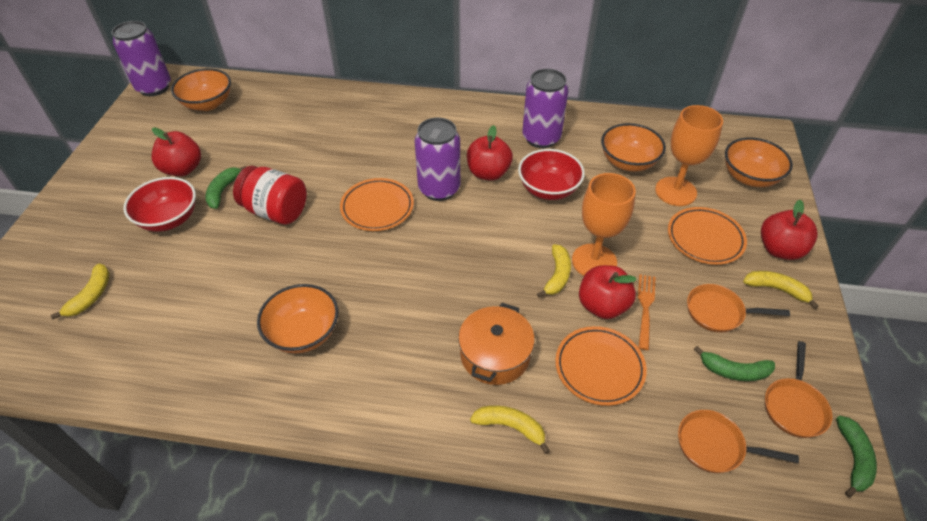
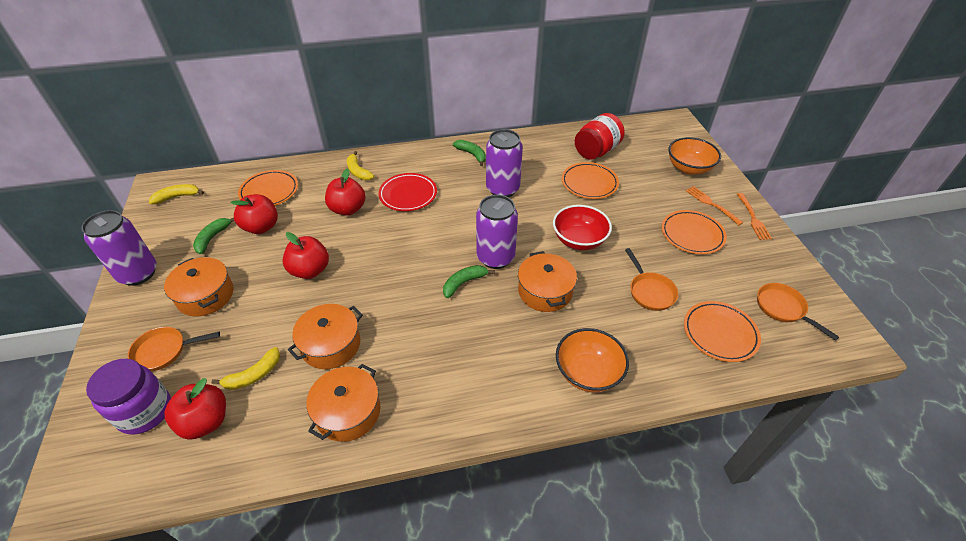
orange bowl: 4 -> 2
orange fork: 1 -> 2
orange goblet: 2 -> 0
orange plate: 3 -> 4
orange pot: 1 -> 4
purple jar: 0 -> 1
red bowl: 2 -> 1
red plate: 0 -> 1
yellow banana: 4 -> 3

